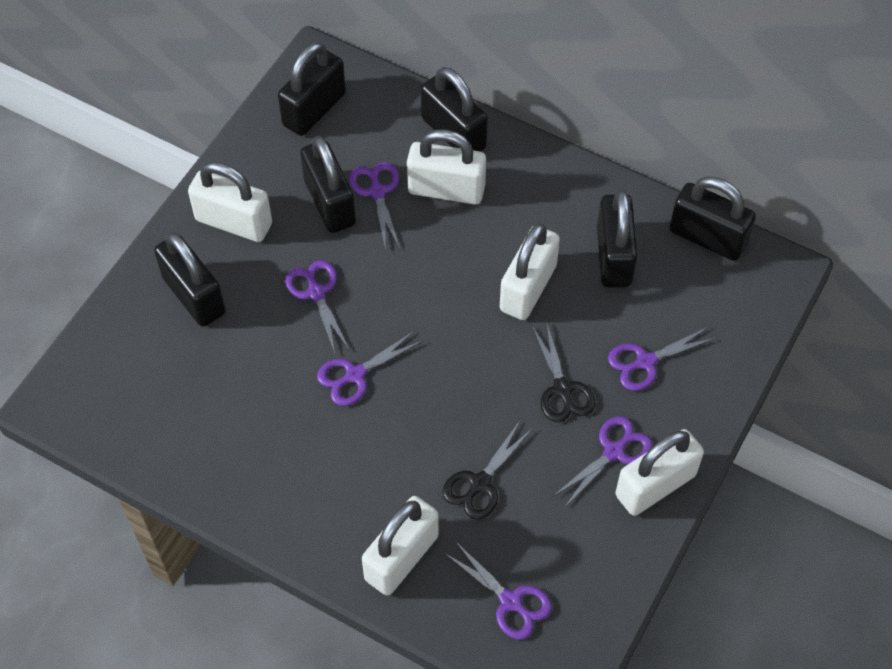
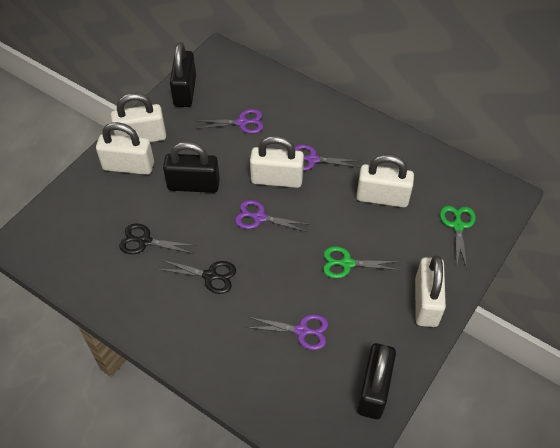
black padlock: 6 -> 3
green scissors: 0 -> 2
purple scissors: 6 -> 4

